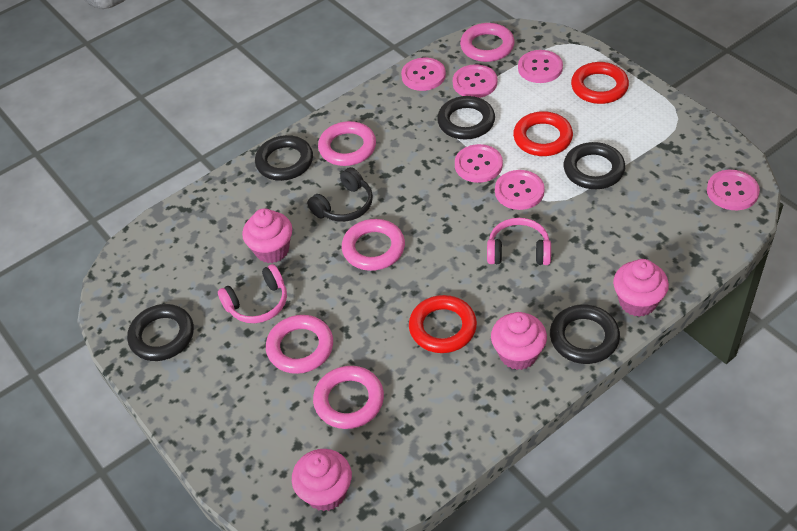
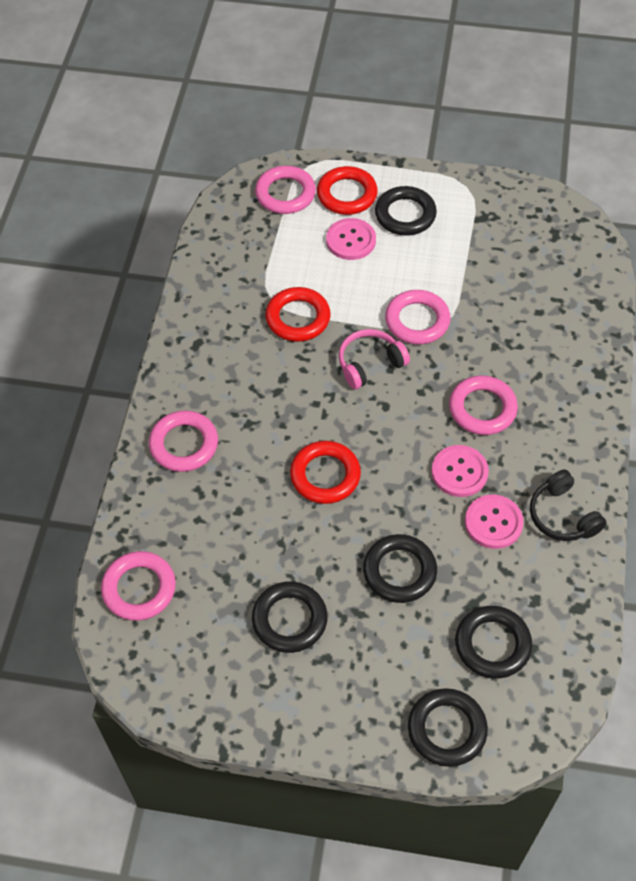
pink button: 6 -> 3
pink cupcake: 4 -> 0
pink headphones: 2 -> 1

